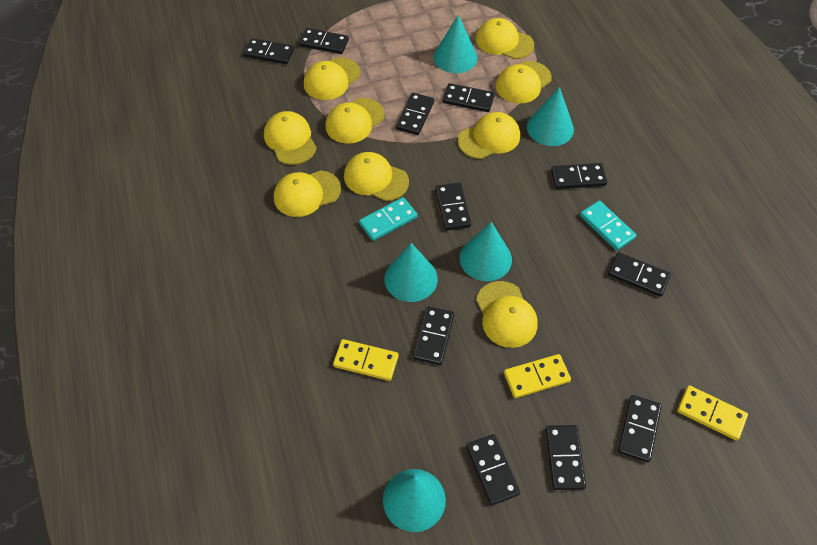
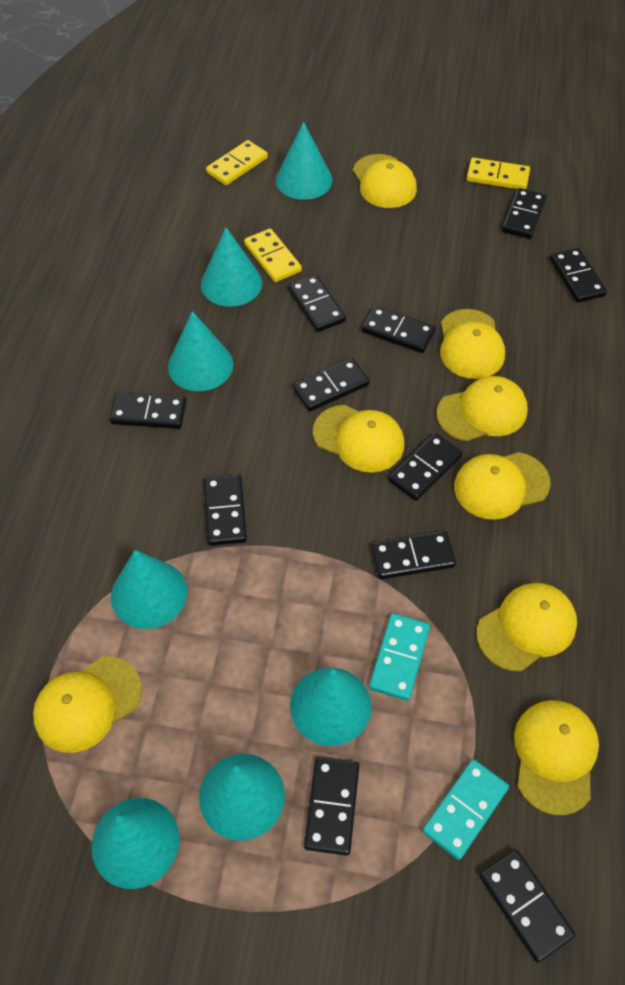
turquoise cone: 5 -> 7
yellow cap: 9 -> 8

